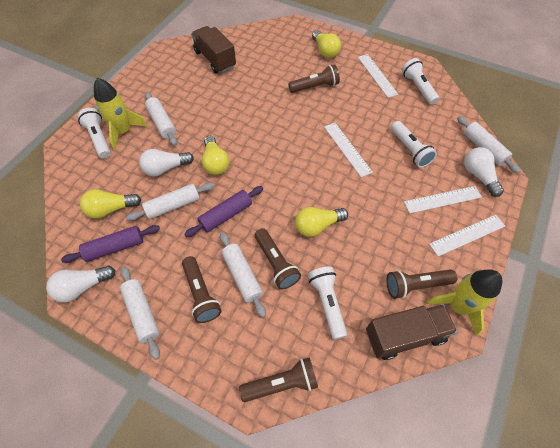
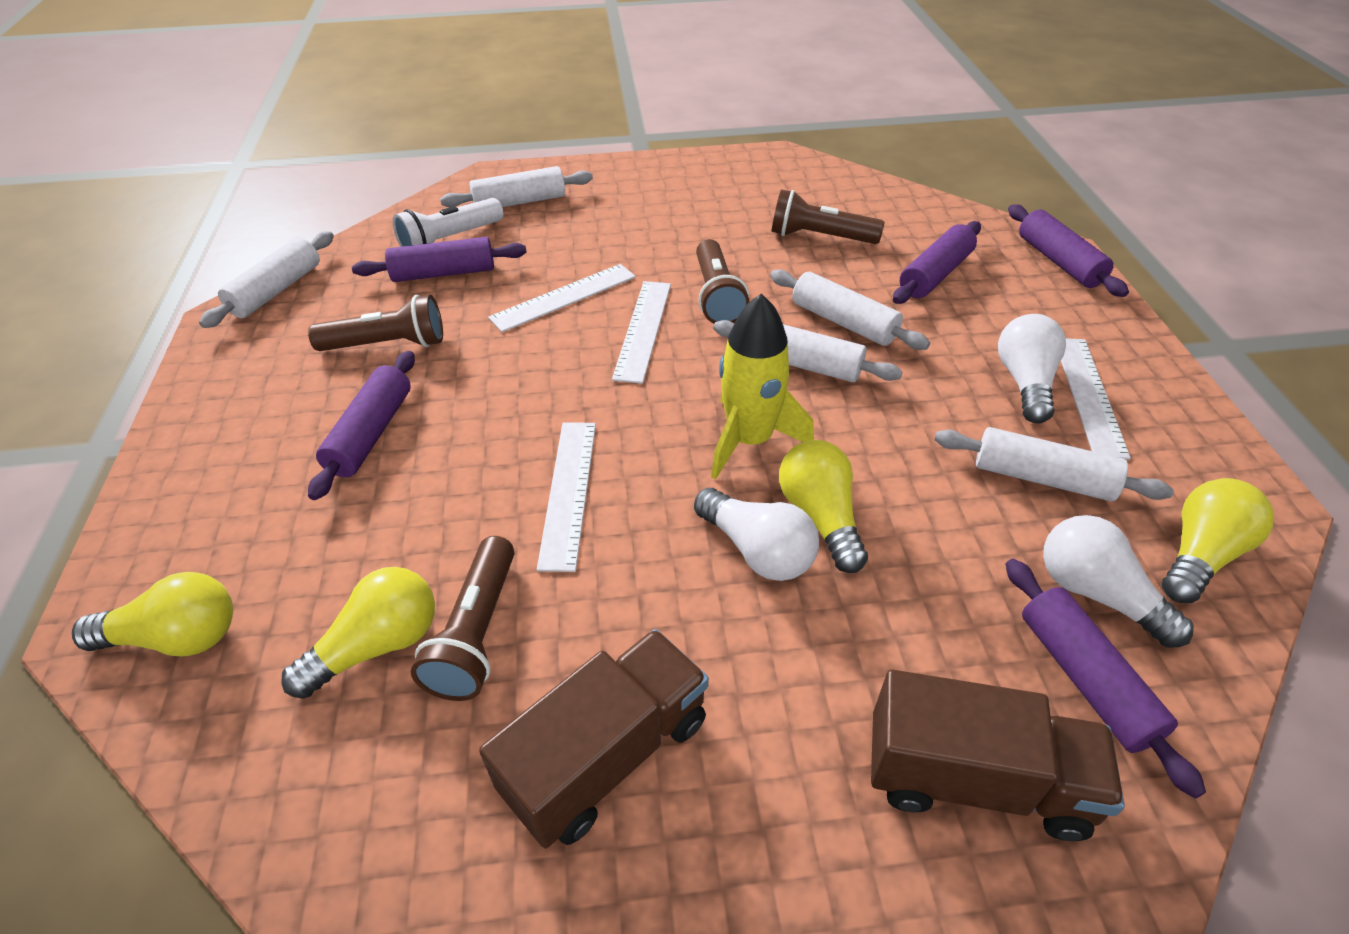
brown flashlight: 5 -> 4
purple rolling pin: 2 -> 5
white flashlight: 4 -> 1
yellow rocket: 2 -> 1

